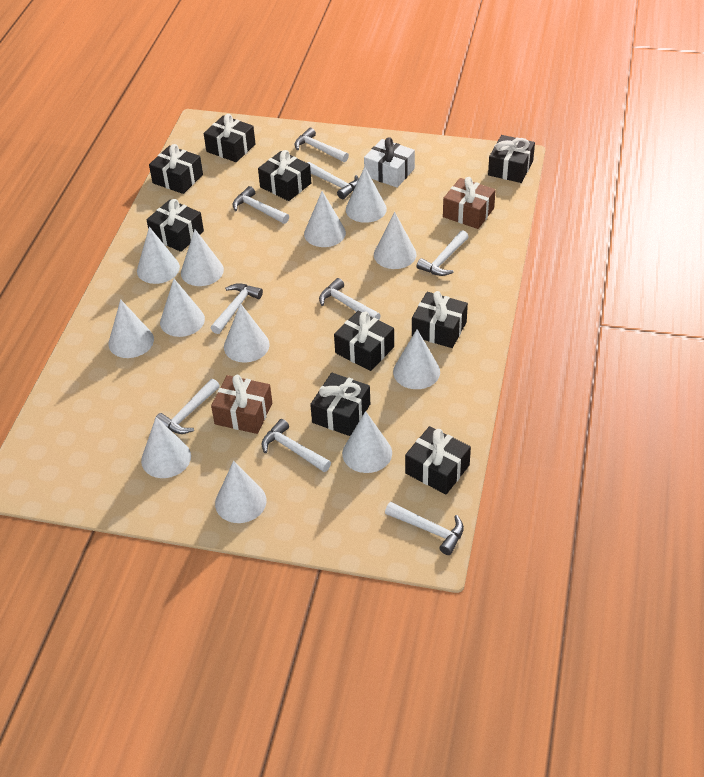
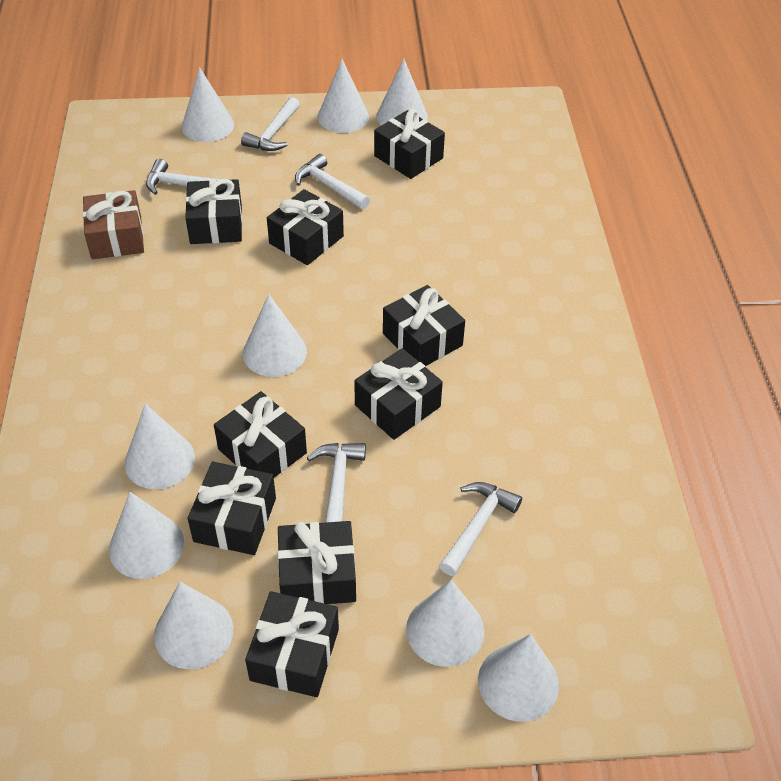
brown gift: 2 -> 1
white cone: 12 -> 9
white gift: 1 -> 0
white hammer: 9 -> 5

